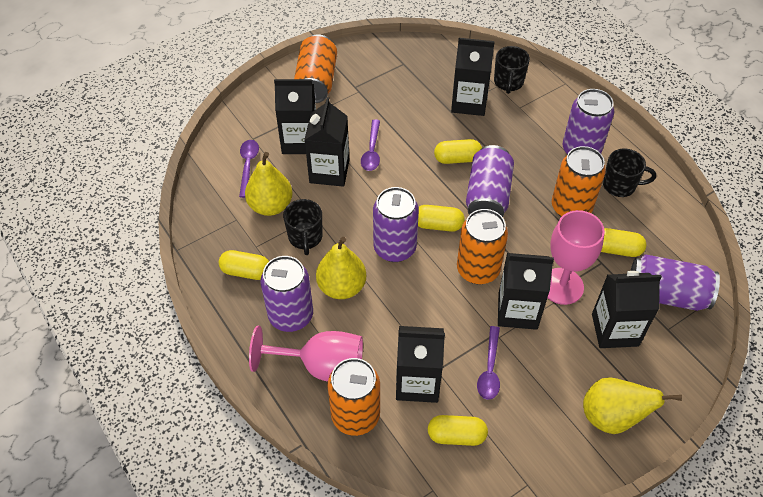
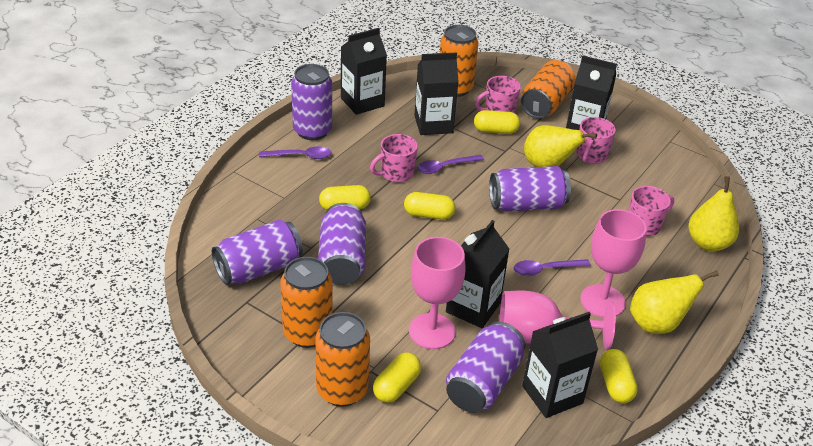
black carton: 6 -> 5
black mug: 3 -> 0
pink goblet: 2 -> 3
pink mug: 0 -> 4

